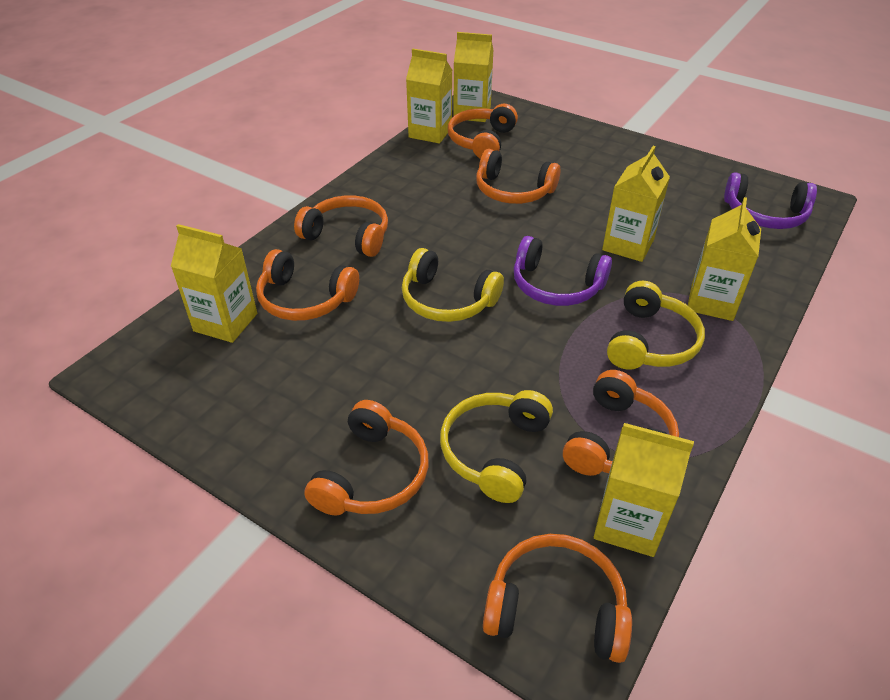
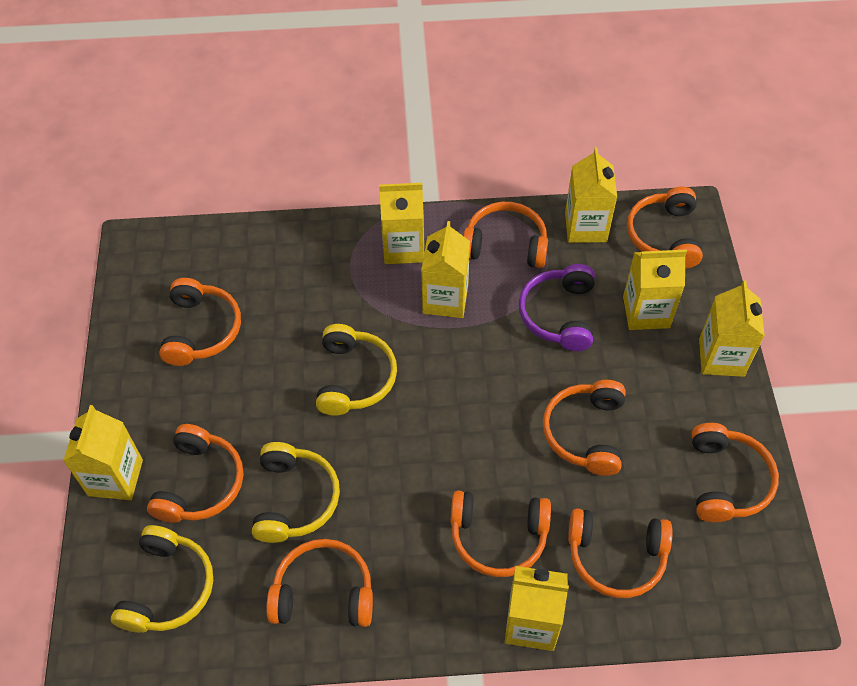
orange headphones: 7 -> 9
purple headphones: 2 -> 1
yellow carton: 6 -> 7

